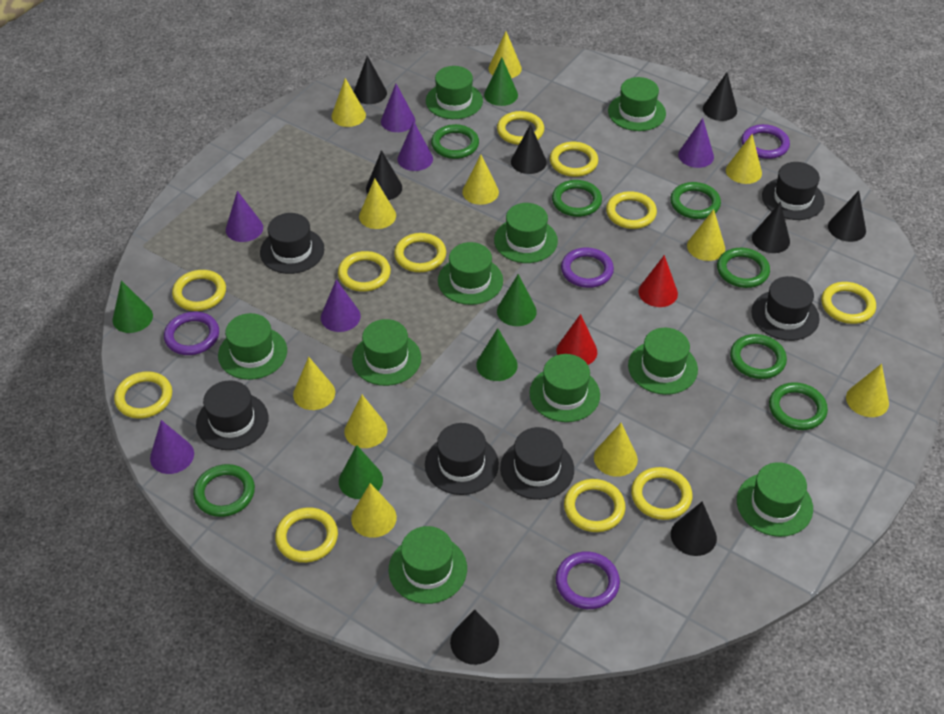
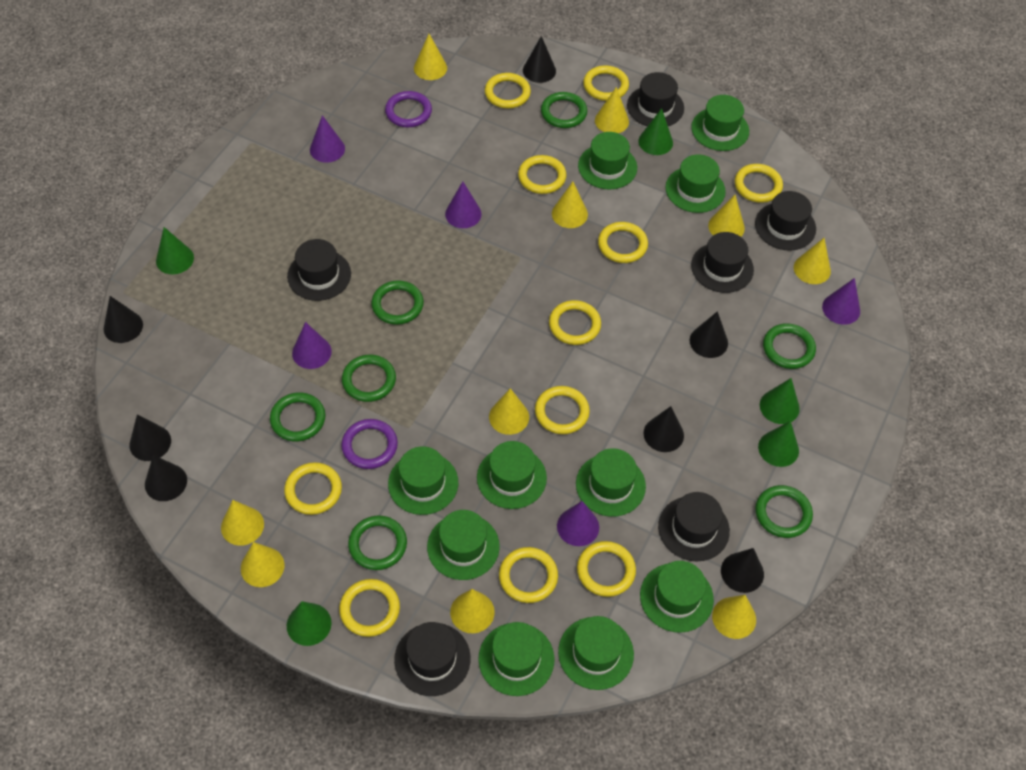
black cone: 8 -> 7
purple cone: 6 -> 5
purple ring: 4 -> 2
red cone: 2 -> 0
yellow cone: 11 -> 10

